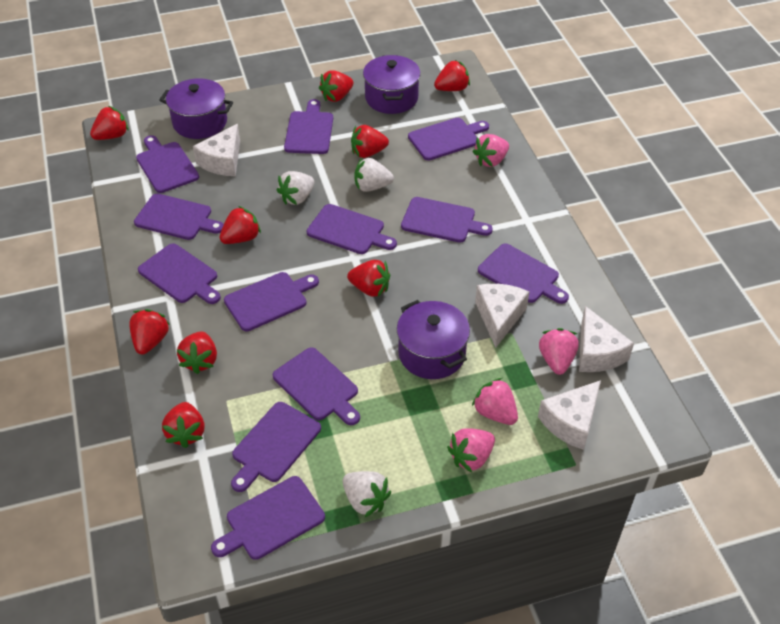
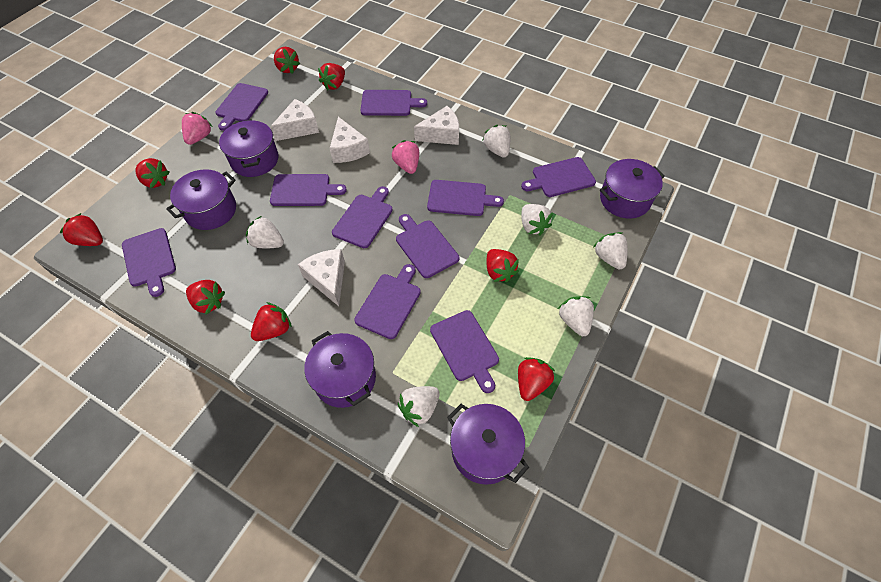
pink strawberry: 4 -> 2
purple cutting board: 12 -> 10
purple pot: 3 -> 5
red strawberry: 9 -> 8
white strawberry: 3 -> 6

